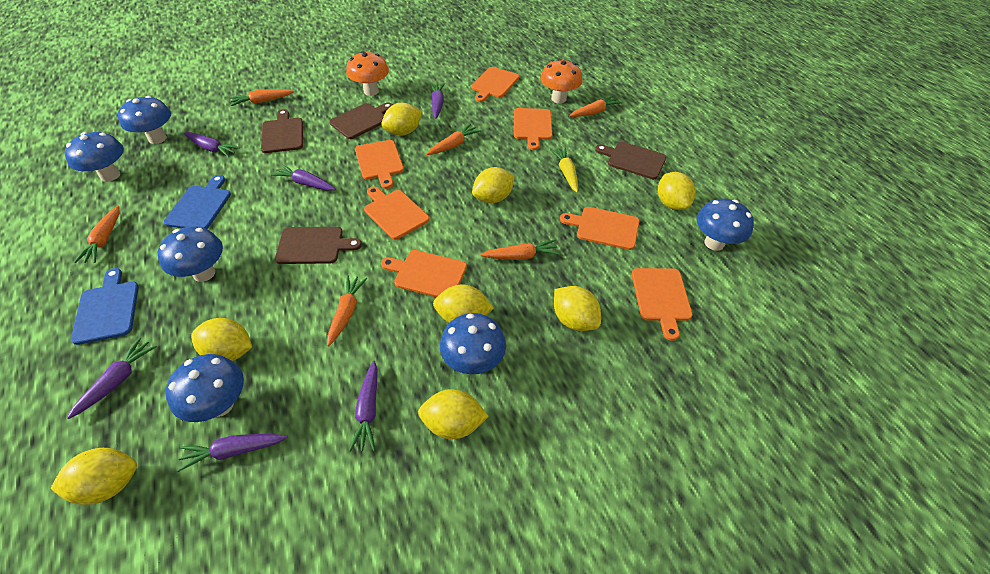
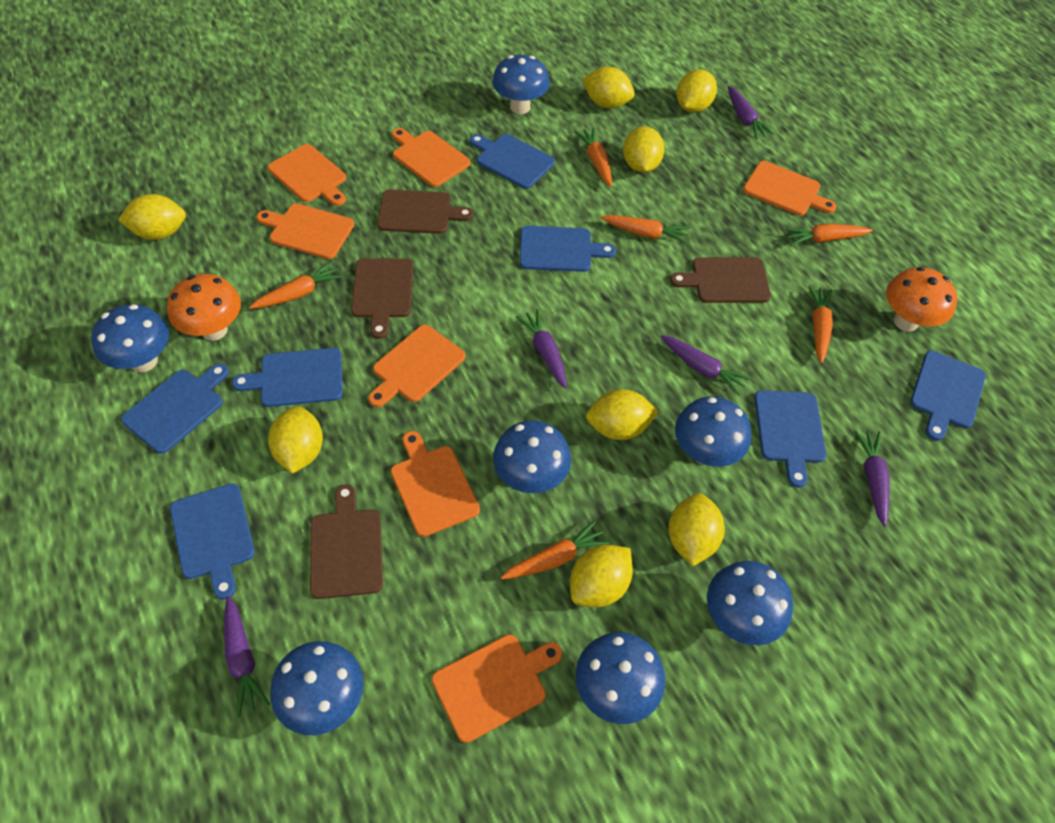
blue cutting board: 2 -> 7
blue mushroom: 6 -> 7
purple carrot: 6 -> 5
yellow carrot: 1 -> 0

